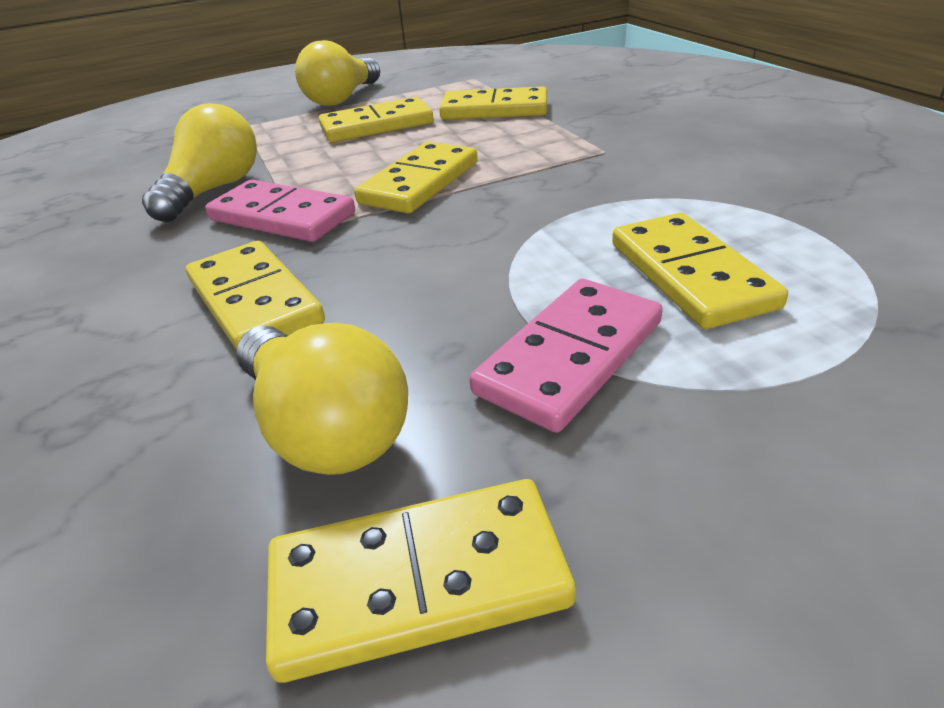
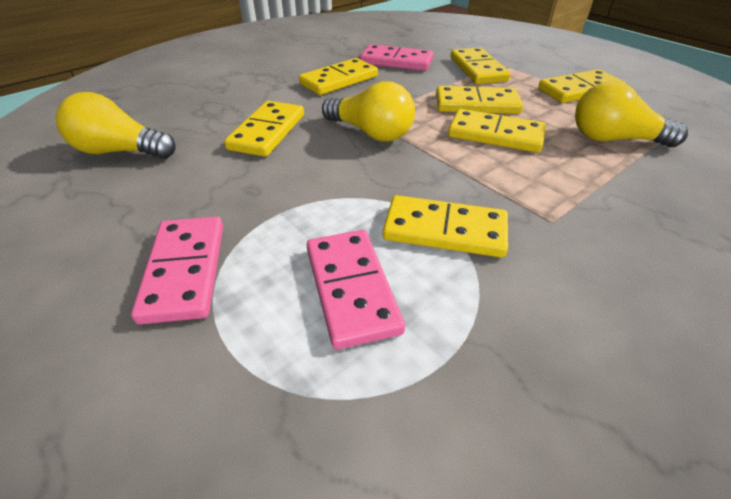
pink domino: 2 -> 3
yellow domino: 6 -> 7

